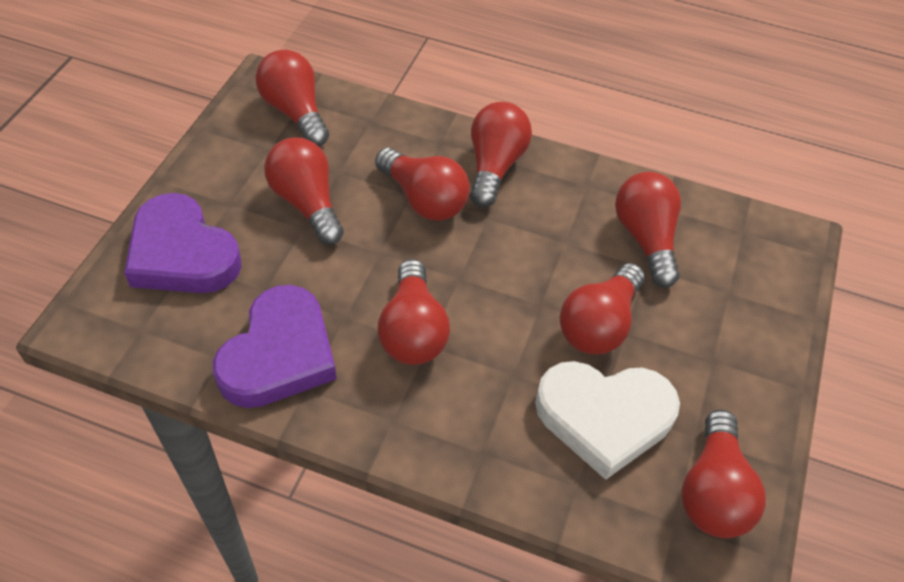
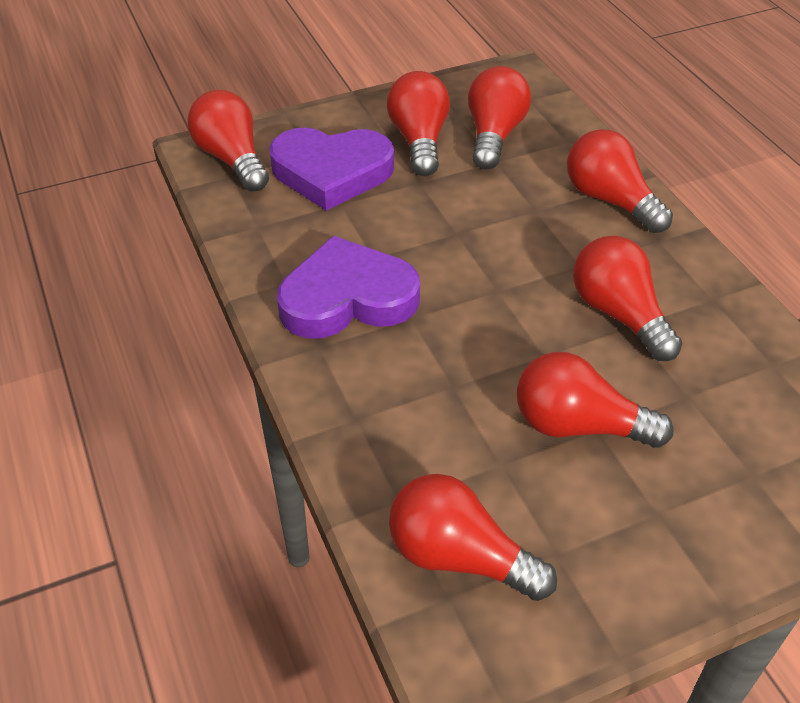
red light bulb: 8 -> 7
white heart: 1 -> 0

